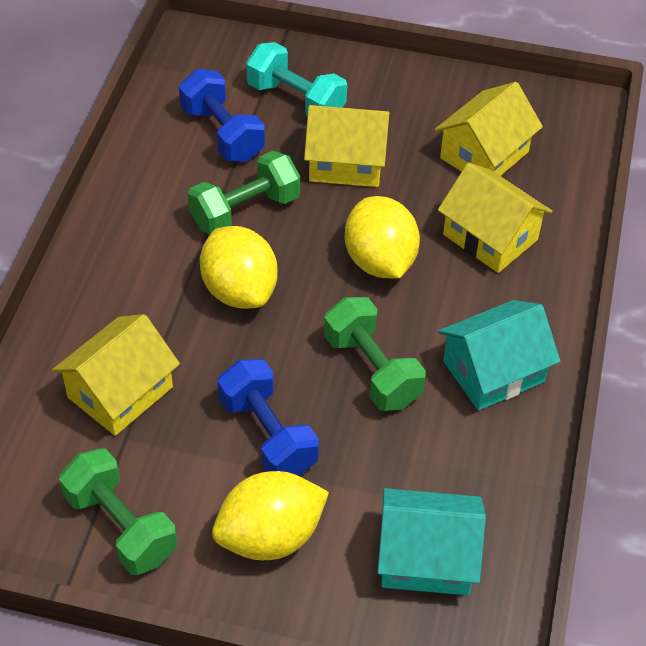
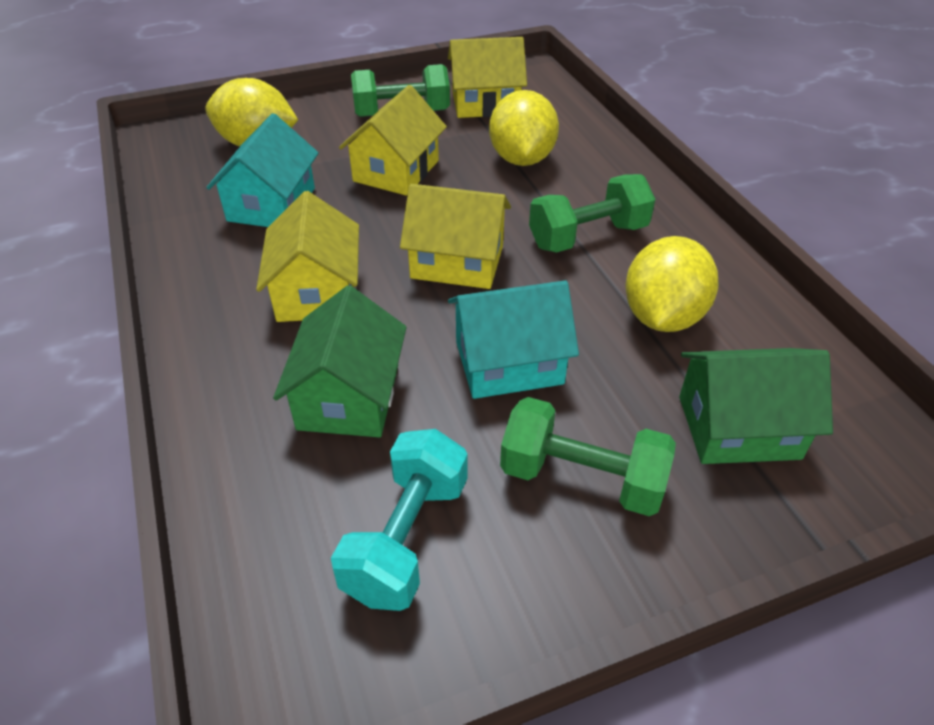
blue dumbbell: 2 -> 0
green house: 0 -> 2

